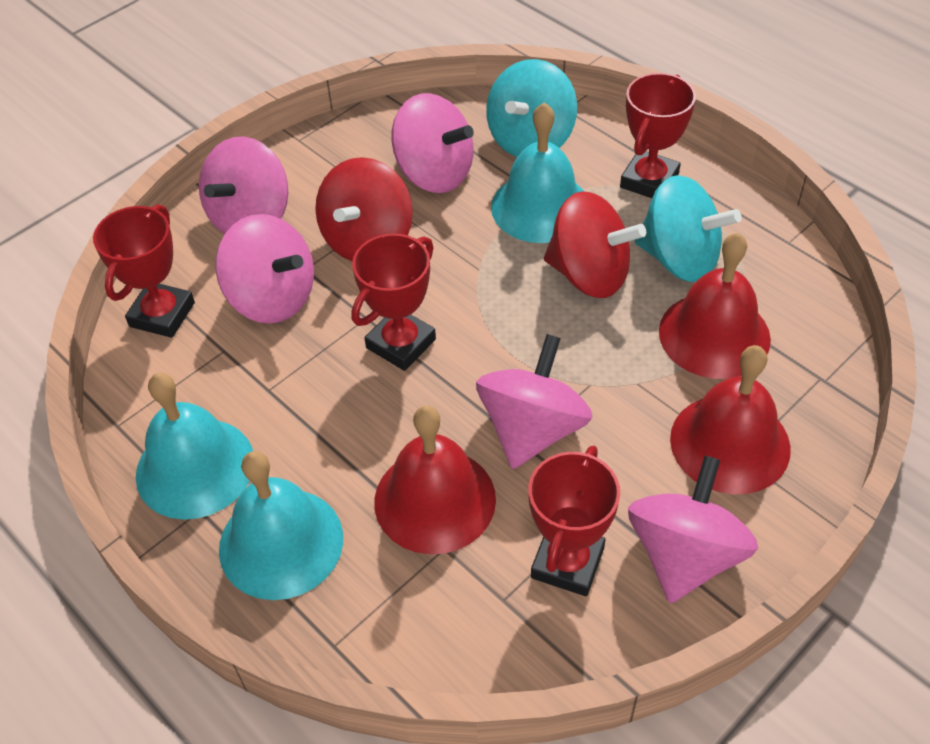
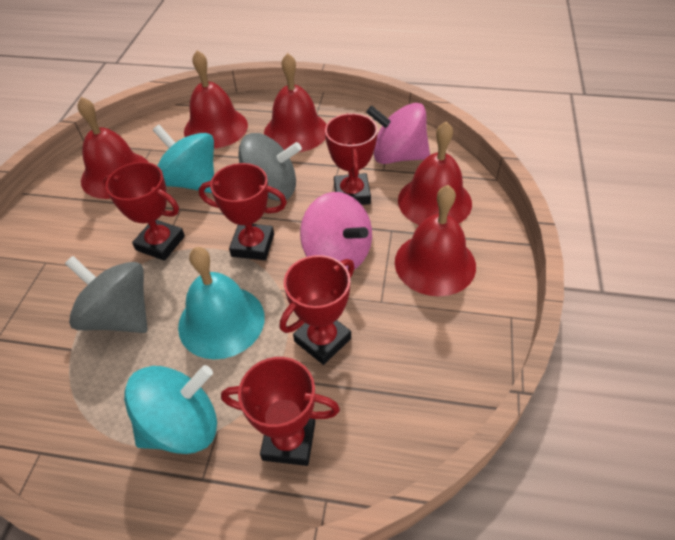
grey spinning top: 0 -> 2
pink spinning top: 5 -> 2
red bell: 3 -> 5
red spinning top: 2 -> 0
red trophy: 4 -> 5
turquoise bell: 3 -> 1

